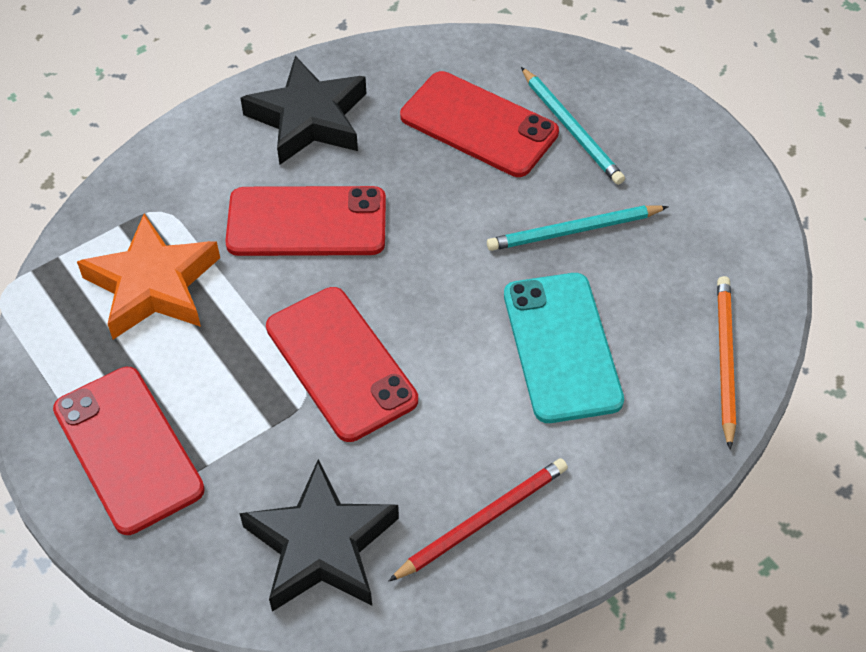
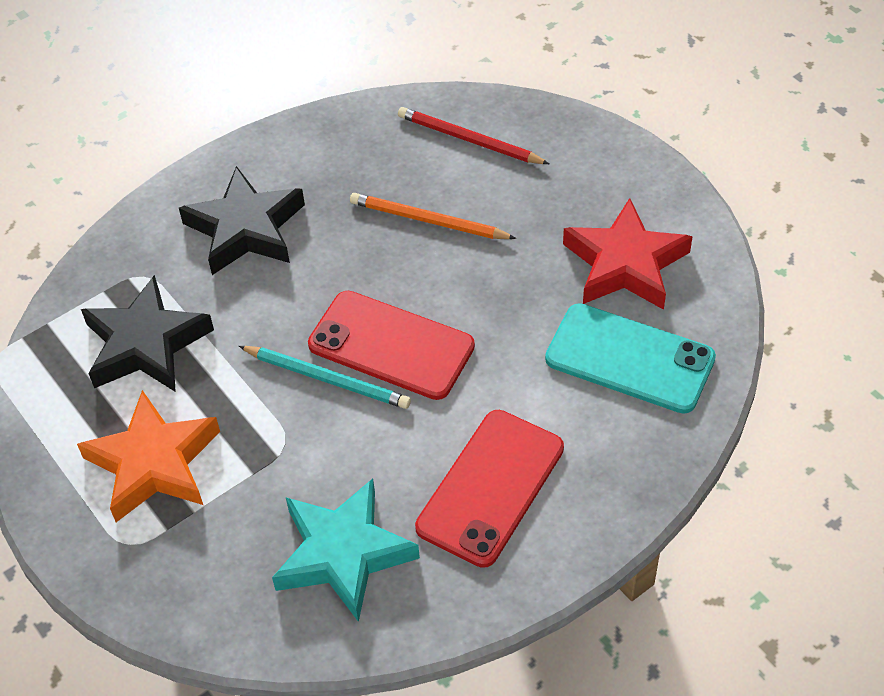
red phone: 4 -> 2
red star: 0 -> 1
turquoise pencil: 2 -> 1
turquoise star: 0 -> 1

